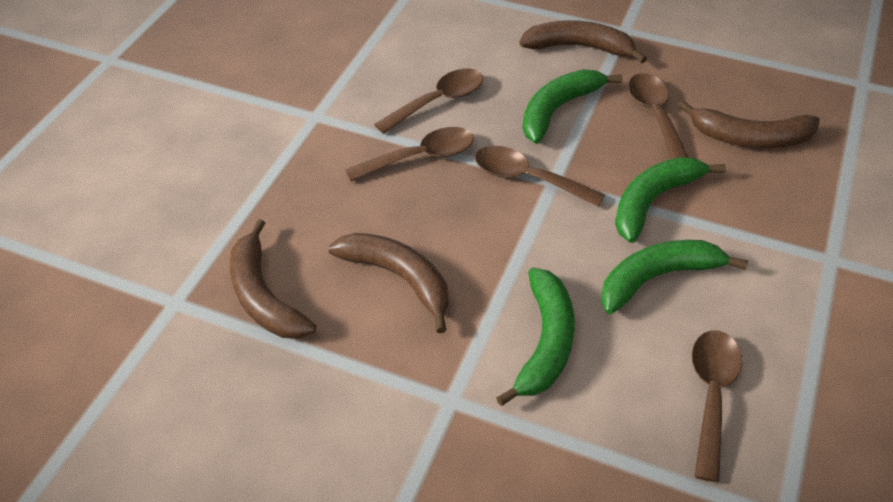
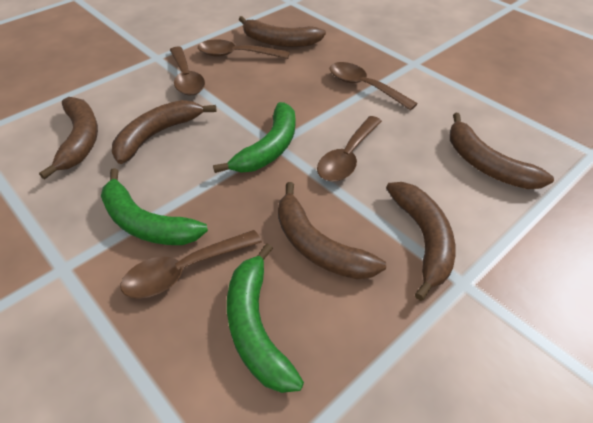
brown banana: 4 -> 6
green banana: 4 -> 3

